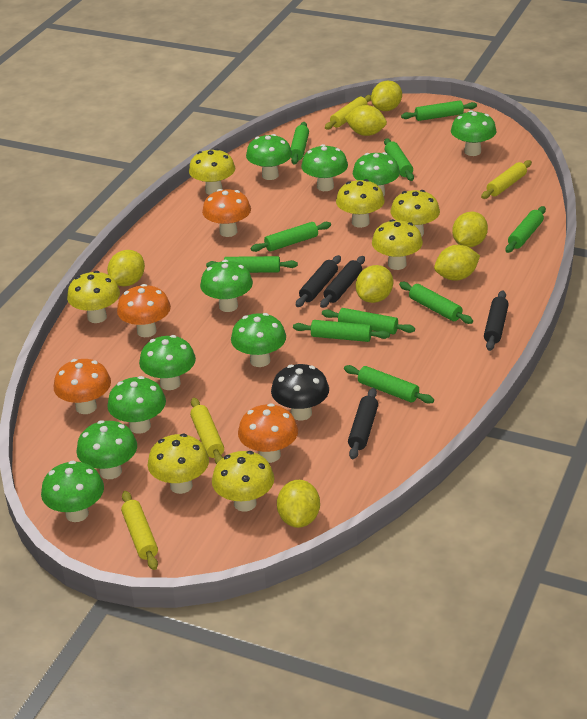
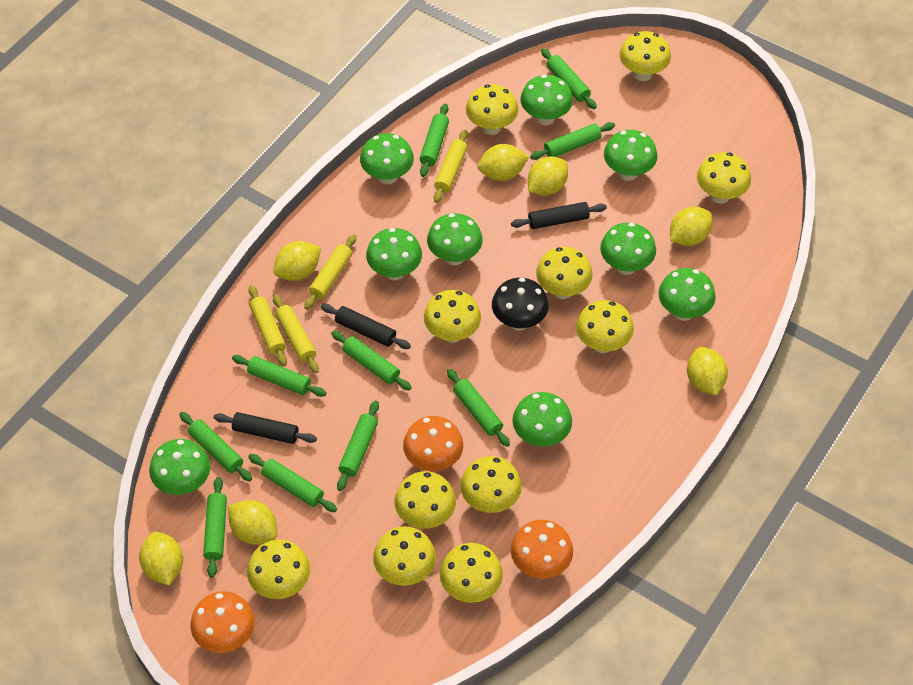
black rolling pin: 4 -> 3
green mushroom: 10 -> 9
orange mushroom: 4 -> 3
yellow mushroom: 7 -> 11

